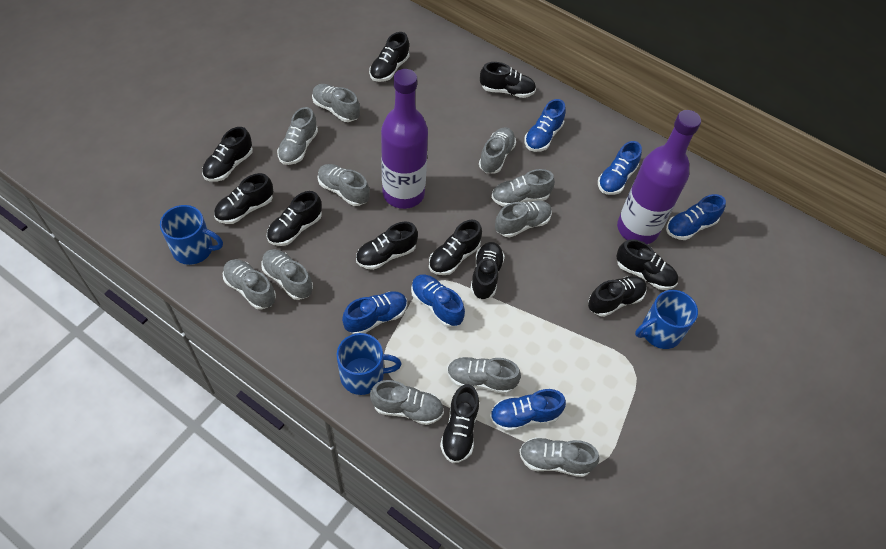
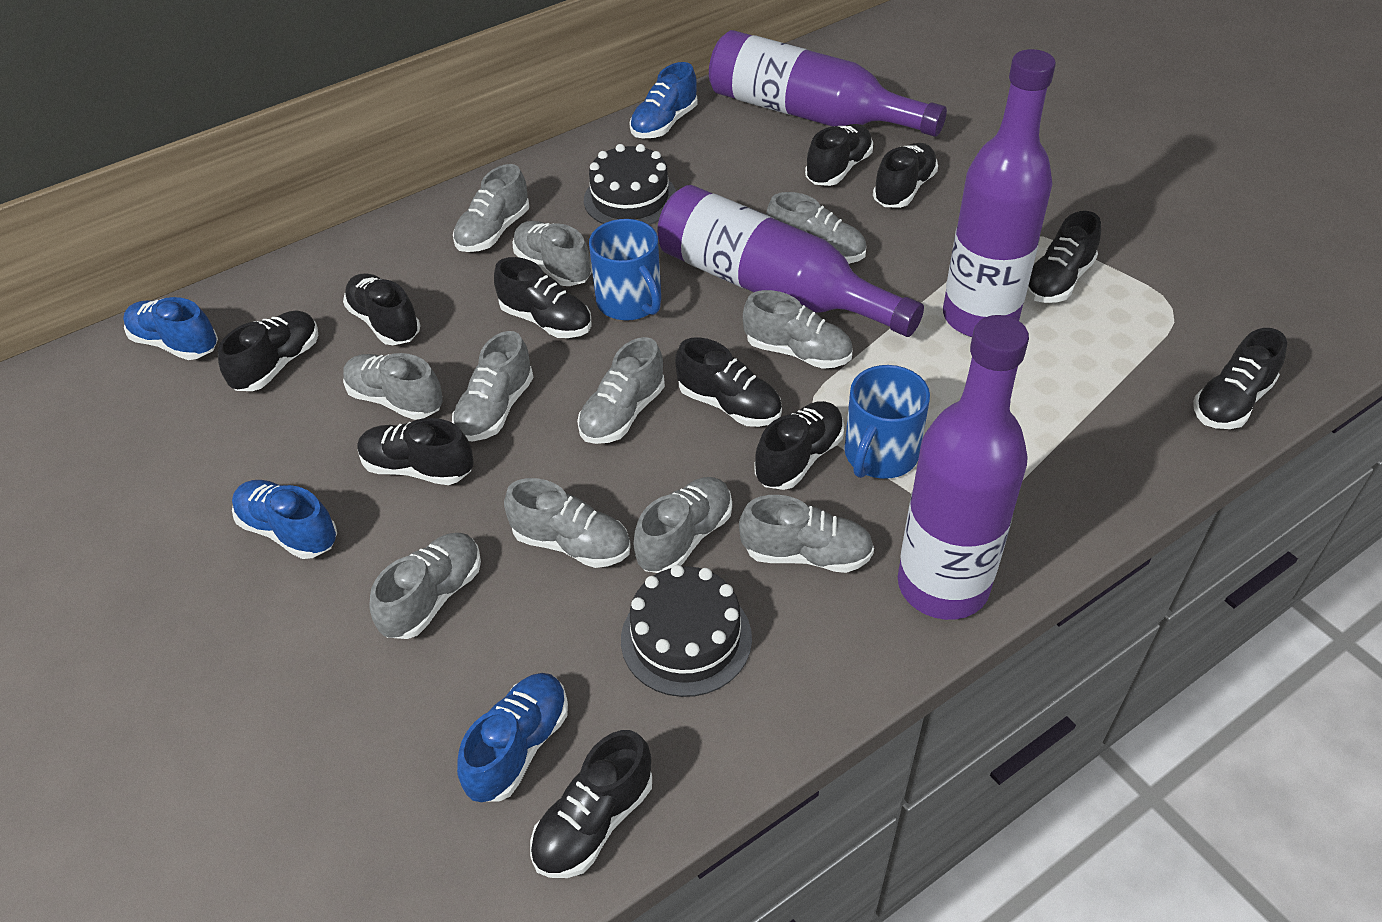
black cake: 0 -> 2
blue mug: 3 -> 2
blue shoe: 6 -> 4
purple bottle: 2 -> 4

